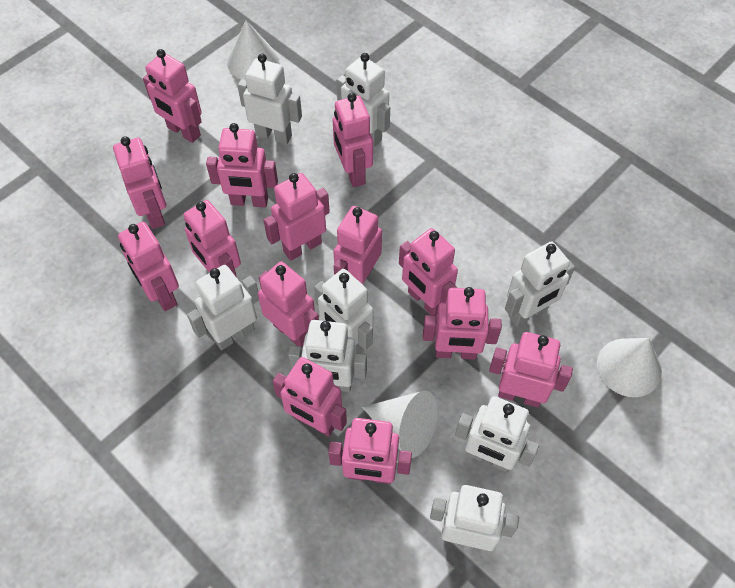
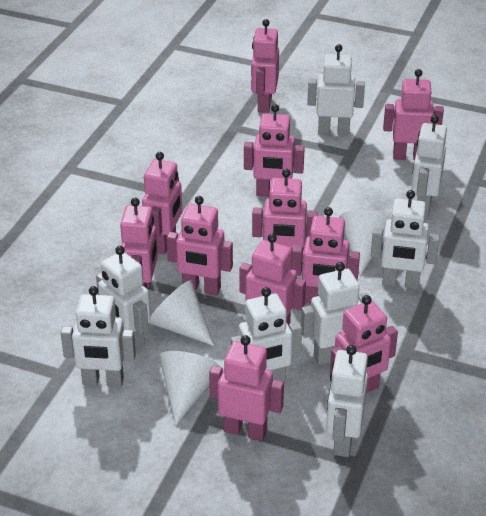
pink robot: 14 -> 11

